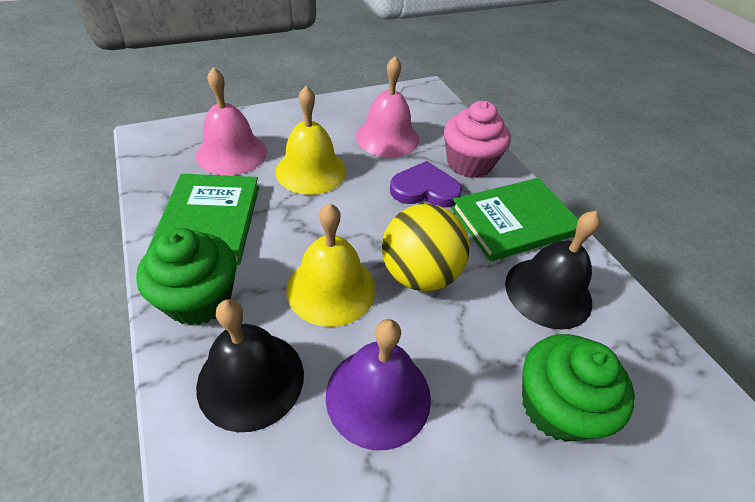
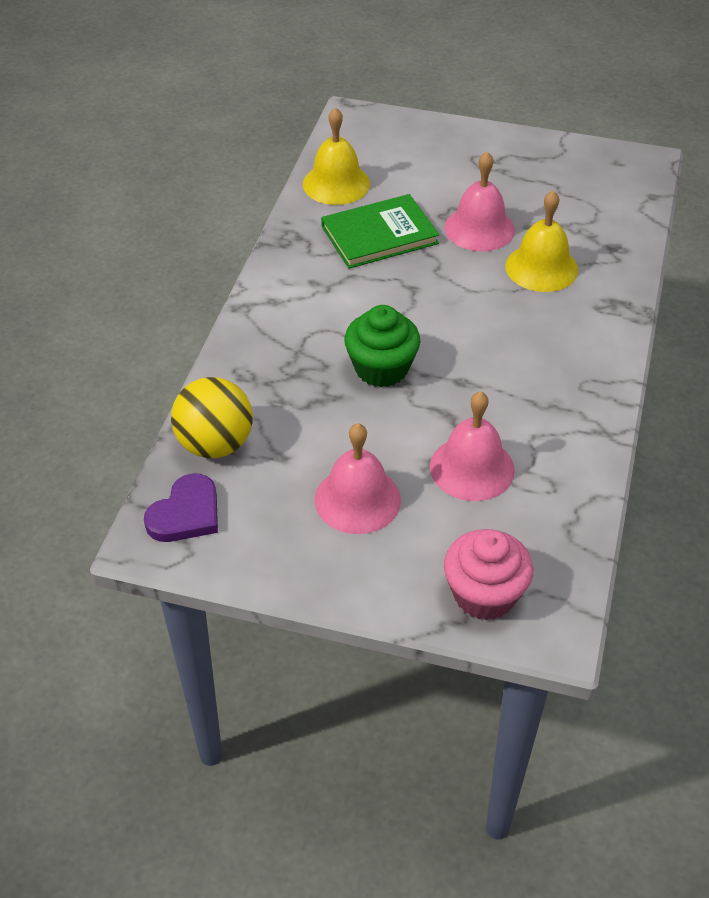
black bell: 2 -> 0
green book: 2 -> 1
green cupcake: 2 -> 1
pink bell: 2 -> 3
purple bell: 1 -> 0

